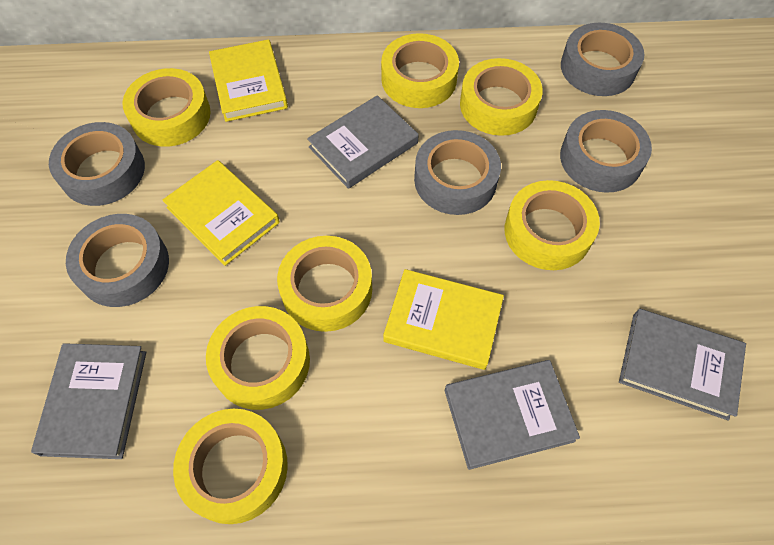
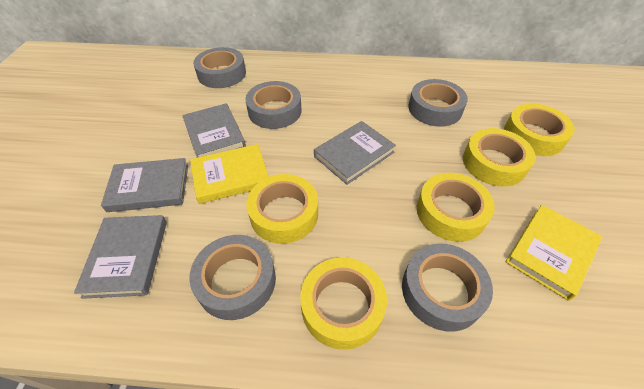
yellow book: 3 -> 2
yellow tape: 7 -> 5

